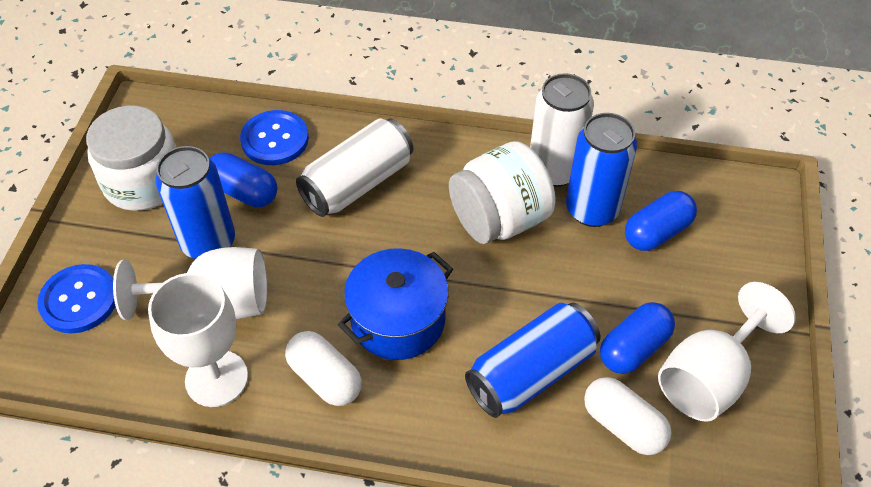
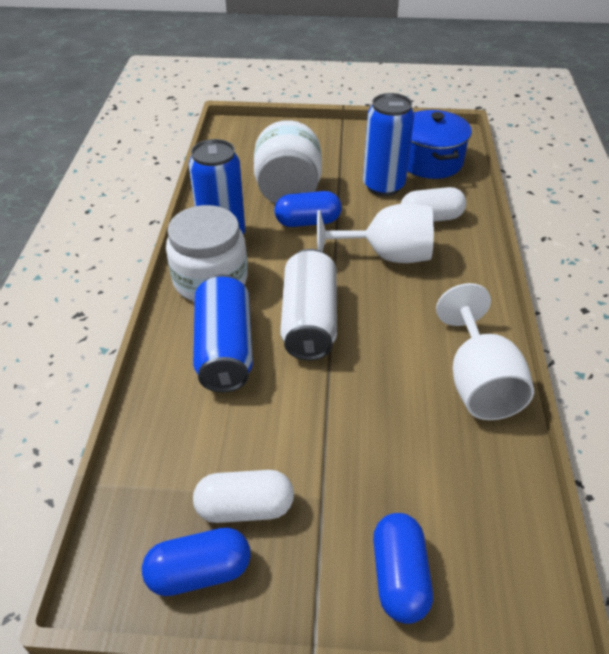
blue button: 2 -> 0
white can: 2 -> 1
white goblet: 3 -> 2

